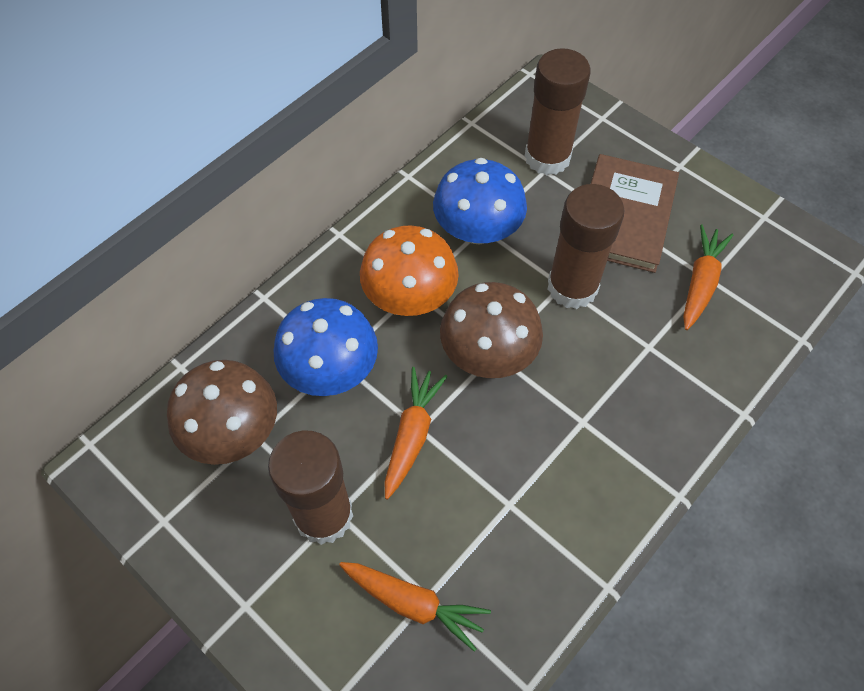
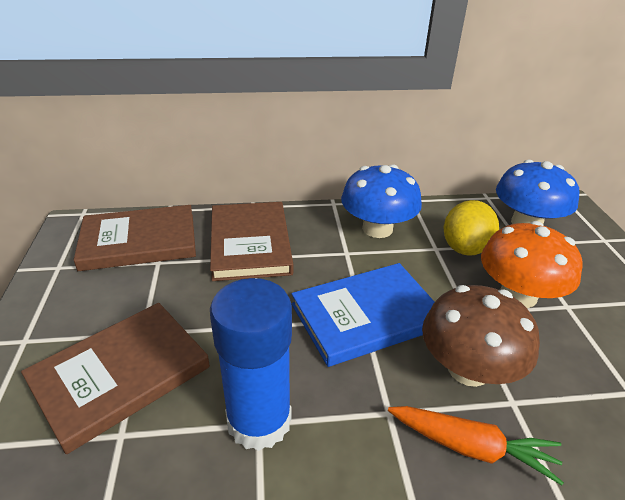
blue book: 0 -> 1
blue glue stick: 0 -> 1
brown book: 1 -> 3
brown glue stick: 3 -> 0
brown mushroom: 2 -> 1
orange carrot: 3 -> 1
yellow lemon: 0 -> 1

